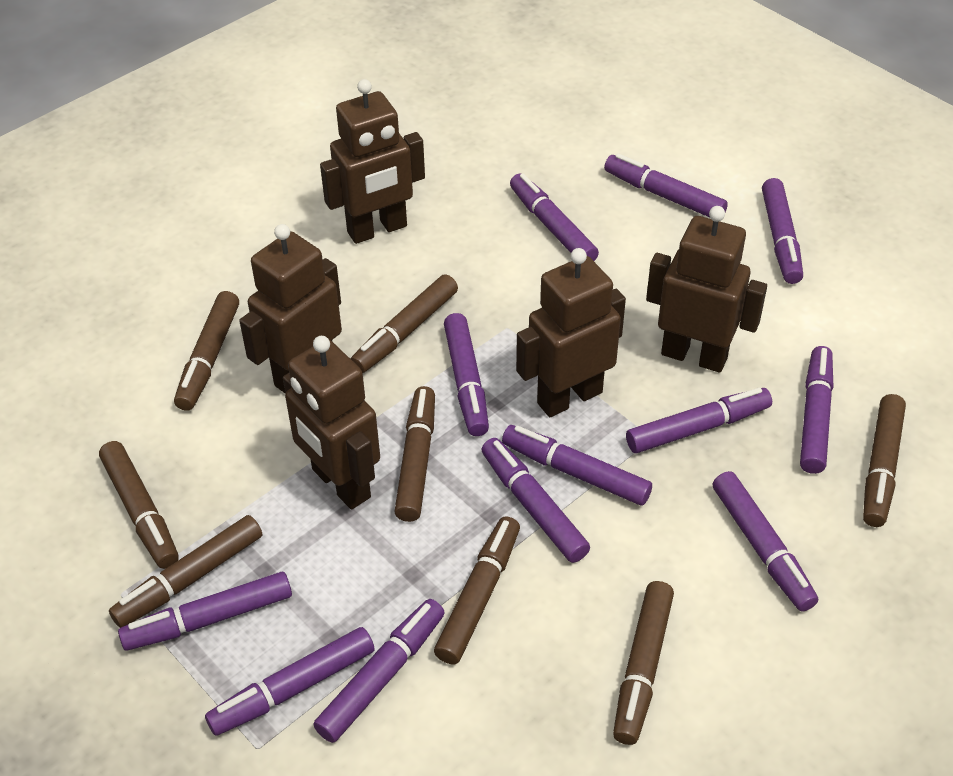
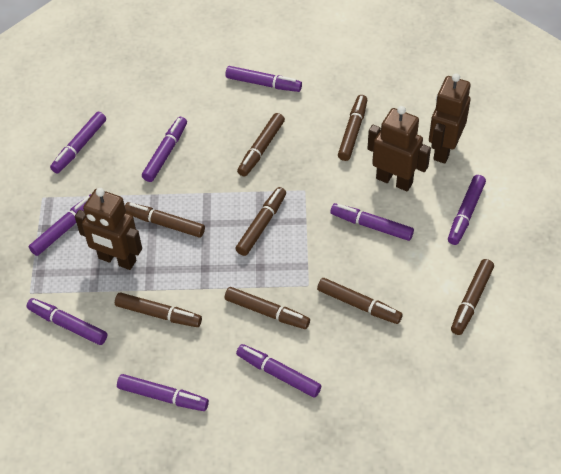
brown robot: 5 -> 3
purple marker: 12 -> 9

